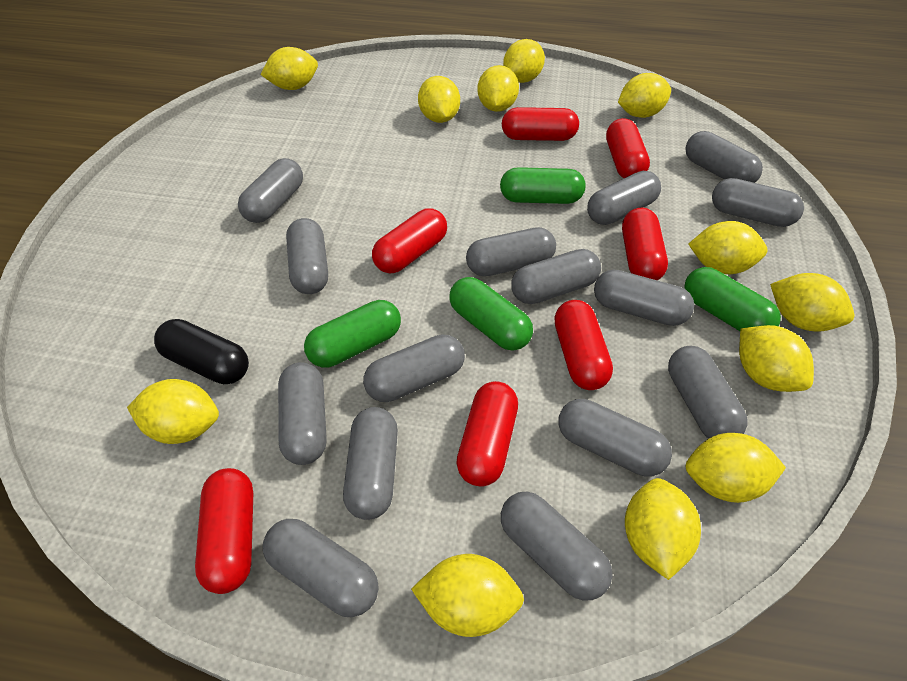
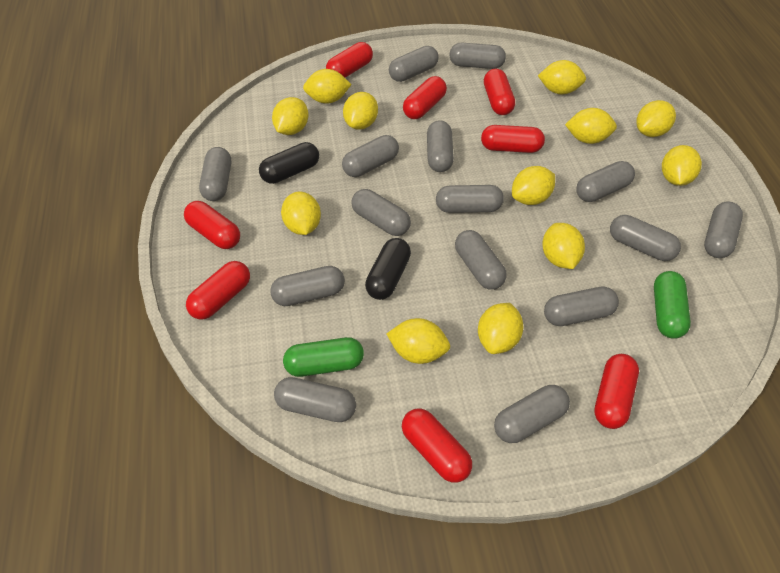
black capsule: 1 -> 2
green capsule: 4 -> 2
red capsule: 7 -> 8

